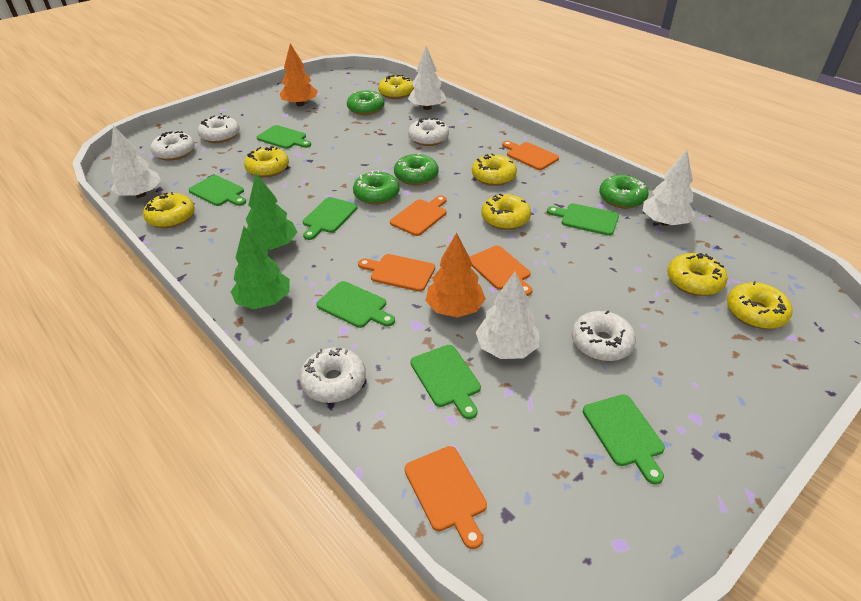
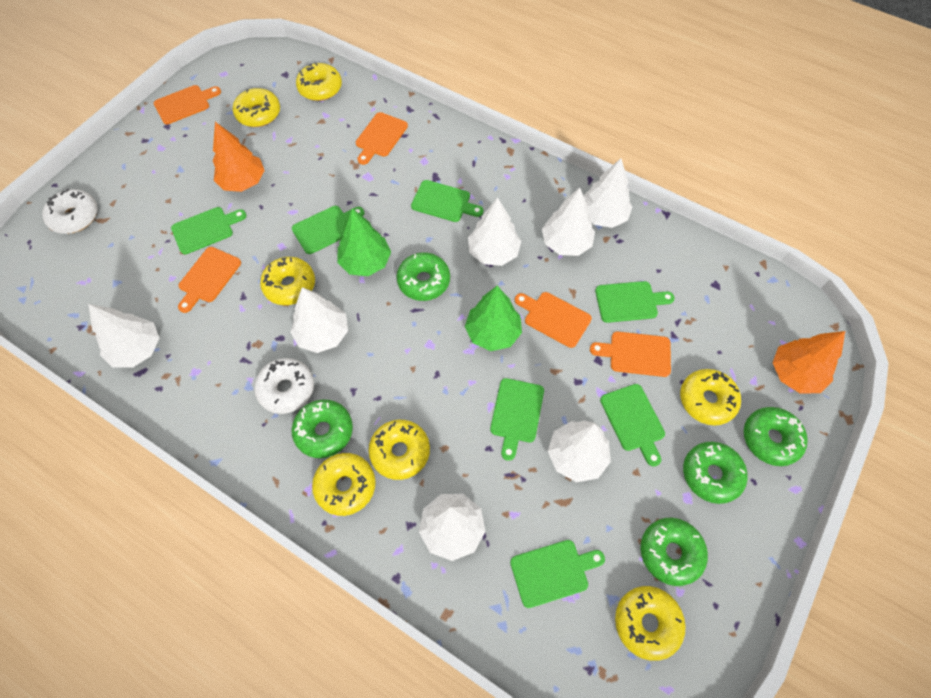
green donut: 4 -> 5
white donut: 5 -> 2
white tree: 4 -> 7

